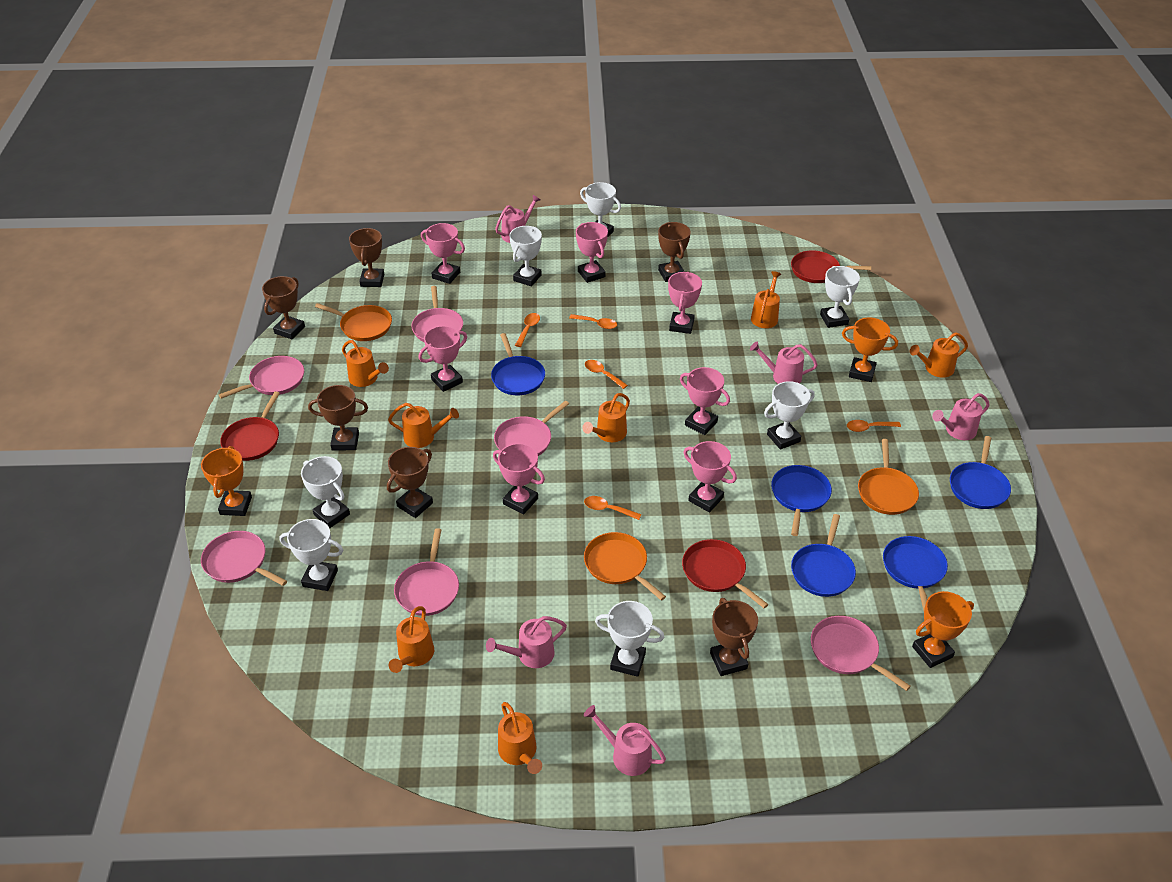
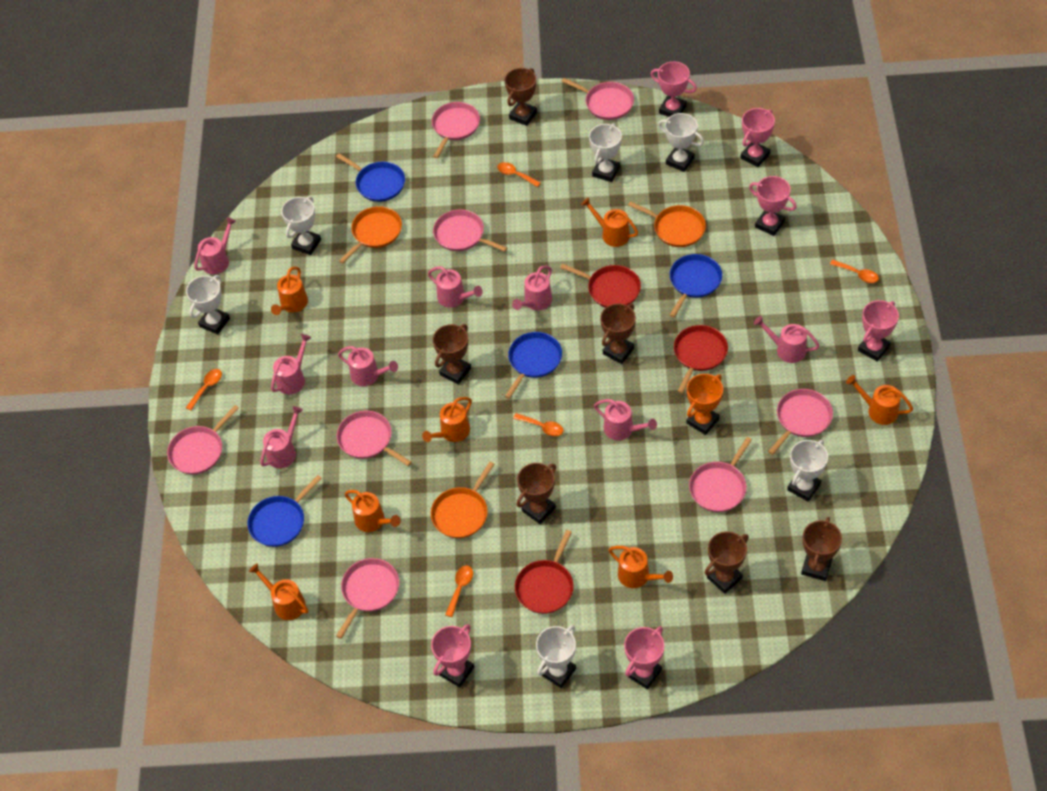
blue pan: 5 -> 4
orange trophy: 3 -> 1
pink pan: 6 -> 8
pink trophy: 7 -> 6
pink watering can: 5 -> 8
white trophy: 7 -> 6

